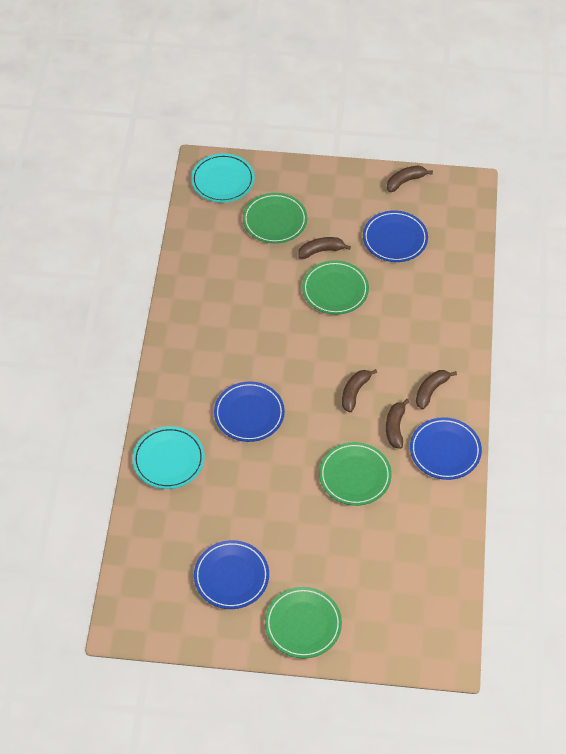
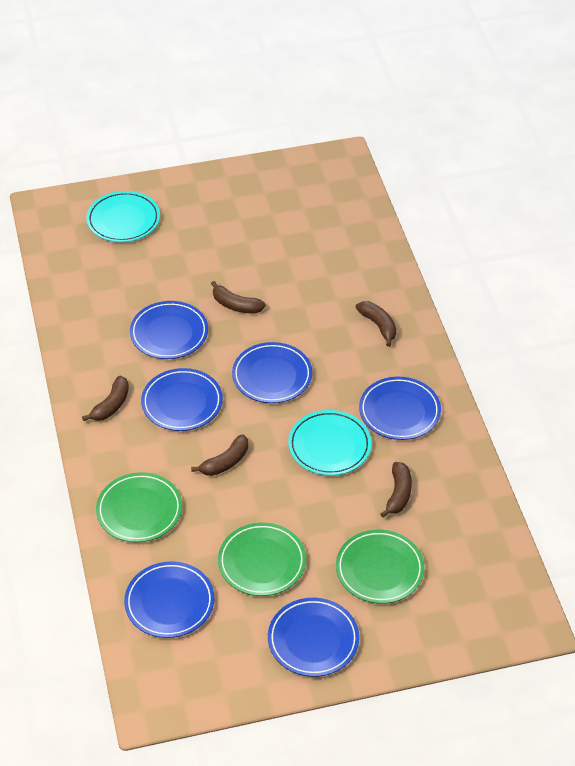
blue plate: 4 -> 6
green plate: 4 -> 3

